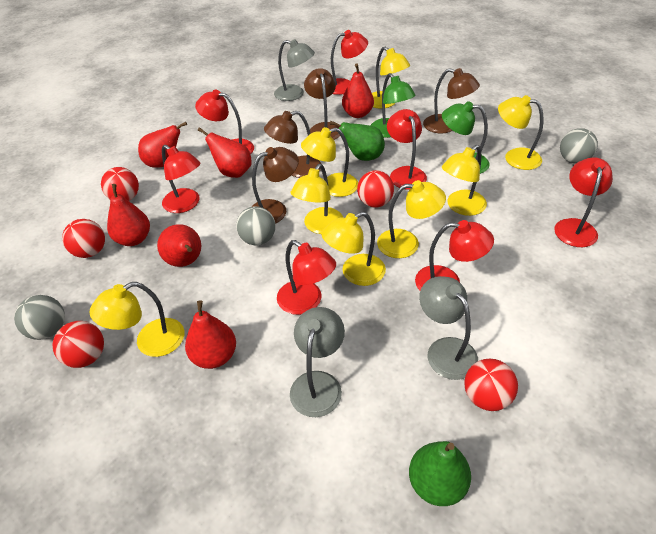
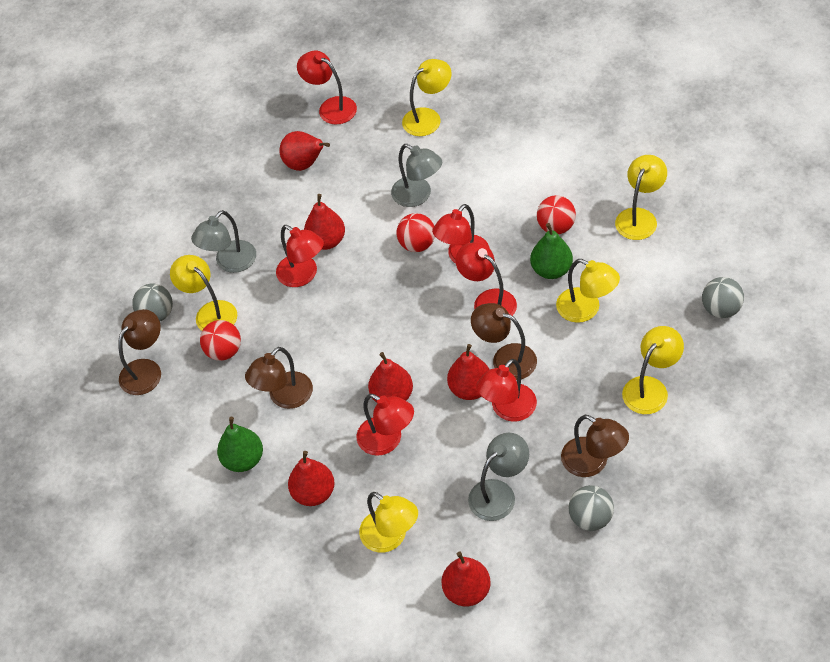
green lamp: 2 -> 0
red ball: 5 -> 3
red lamp: 7 -> 6
yellow lamp: 8 -> 6

